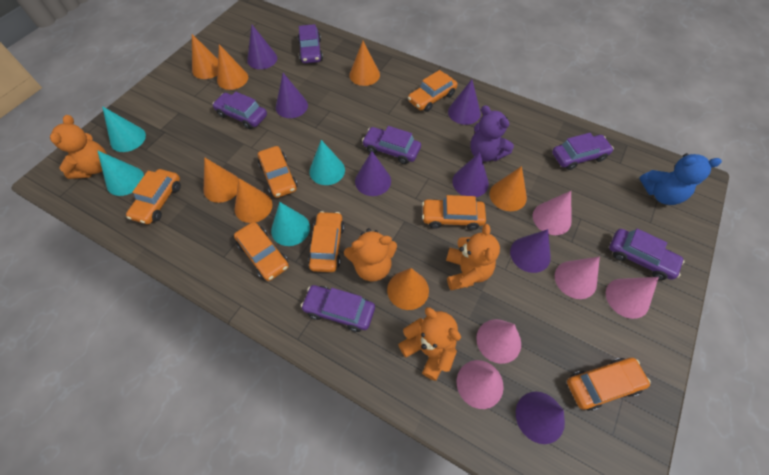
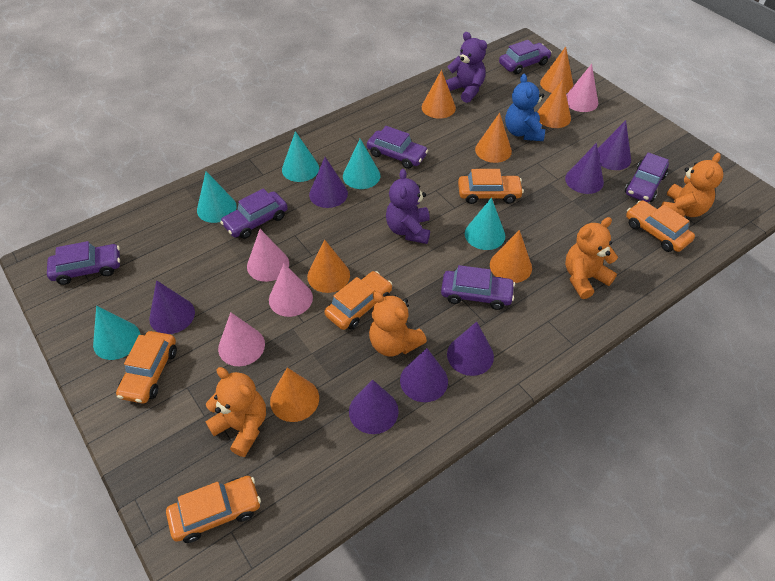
orange car: 7 -> 5
pink cone: 5 -> 4
purple teddy bear: 1 -> 2
turquoise cone: 4 -> 5

